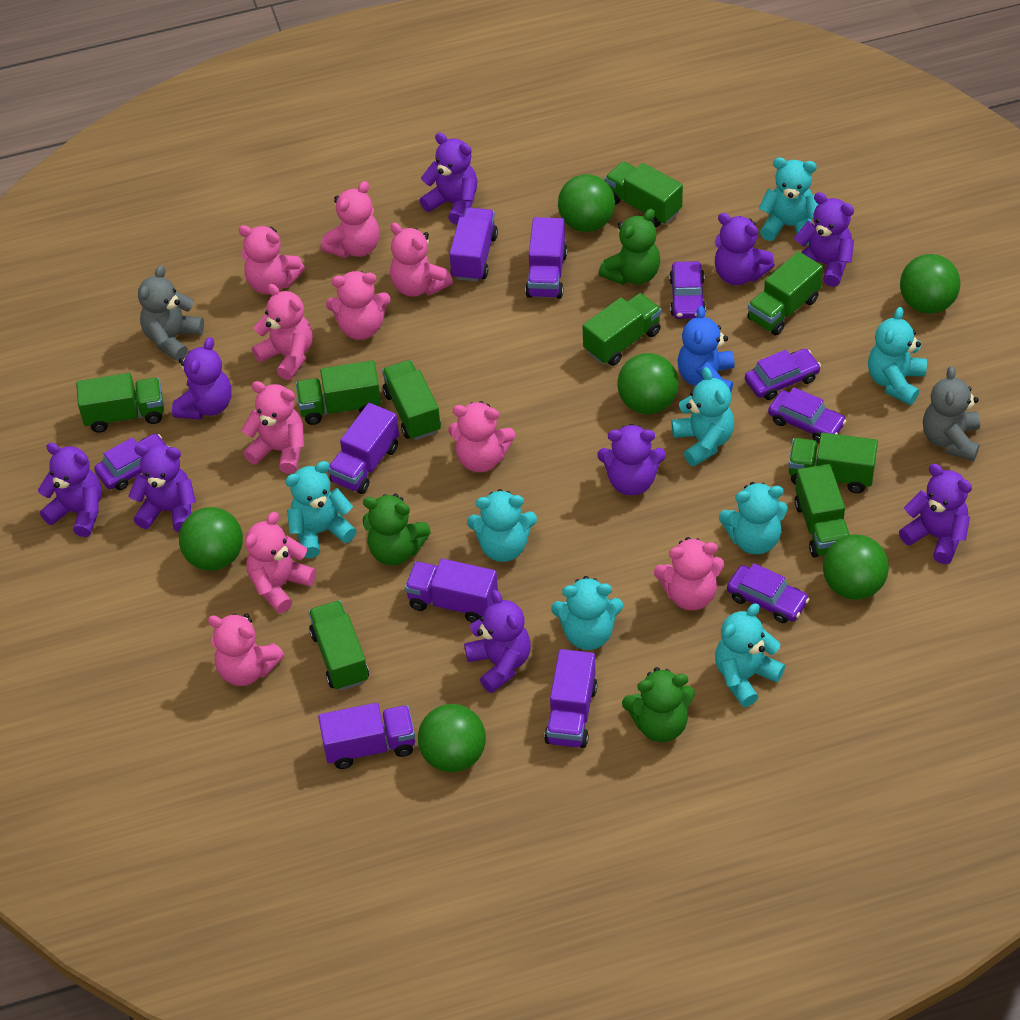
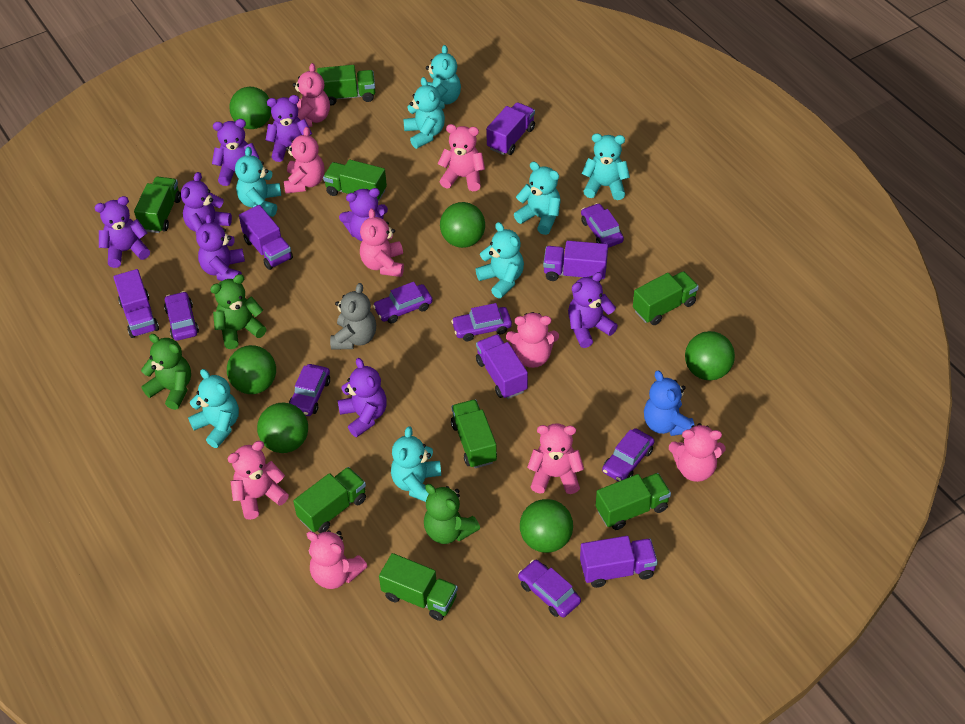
green truck: 9 -> 8
grey teddy bear: 2 -> 1
pink teddy bear: 10 -> 9
purple car: 5 -> 7
purple teddy bear: 9 -> 8

